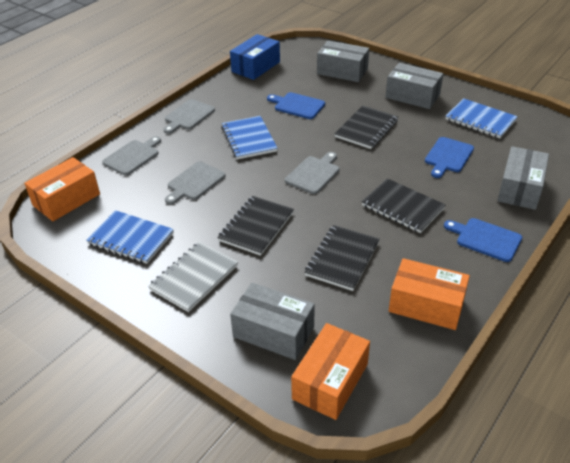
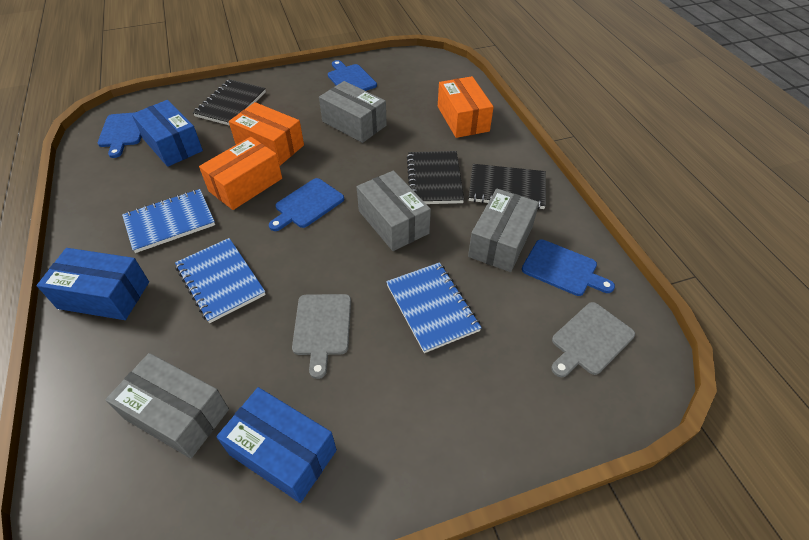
black notebook: 4 -> 3
blue box: 1 -> 3
blue cutting board: 3 -> 4
grey cutting board: 4 -> 2
grey notebook: 1 -> 0

